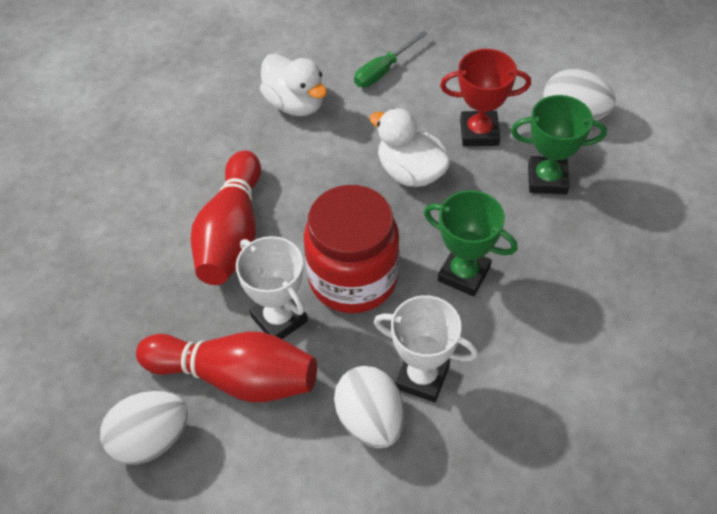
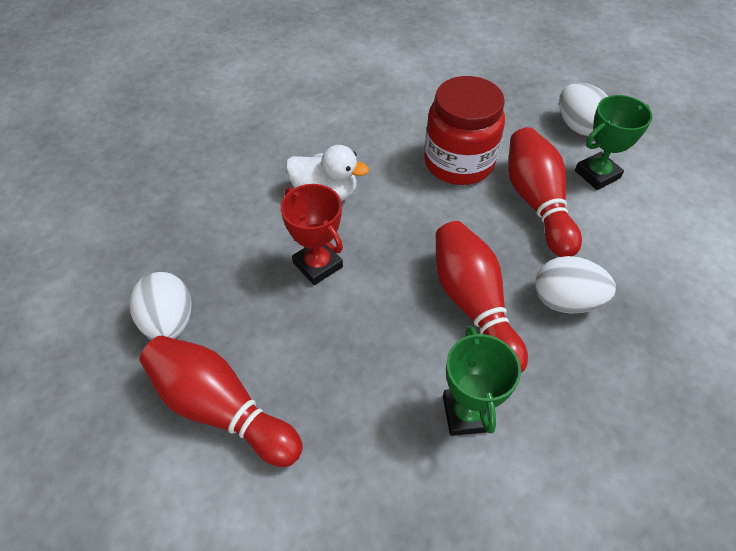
green screwdriver: 1 -> 0
red bowling pin: 2 -> 3
white duck: 2 -> 1
white trophy: 2 -> 0

